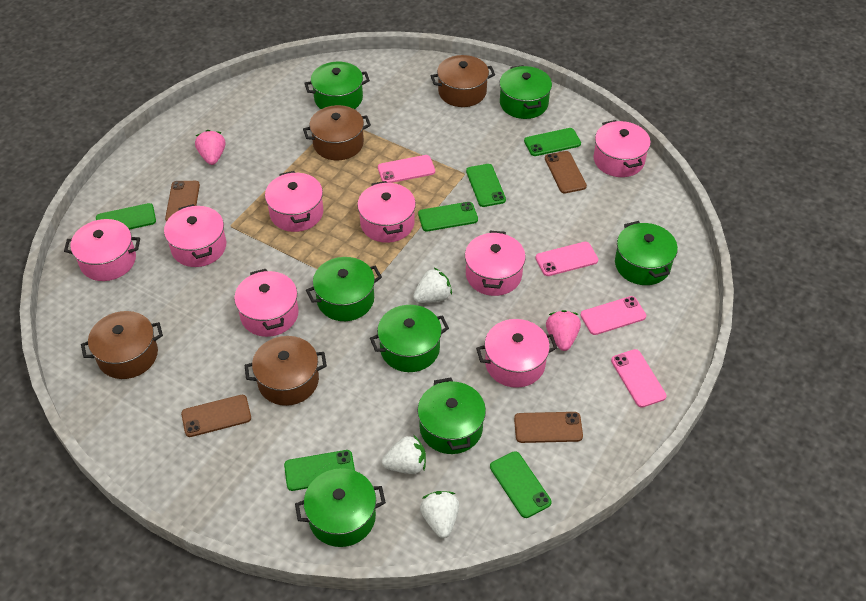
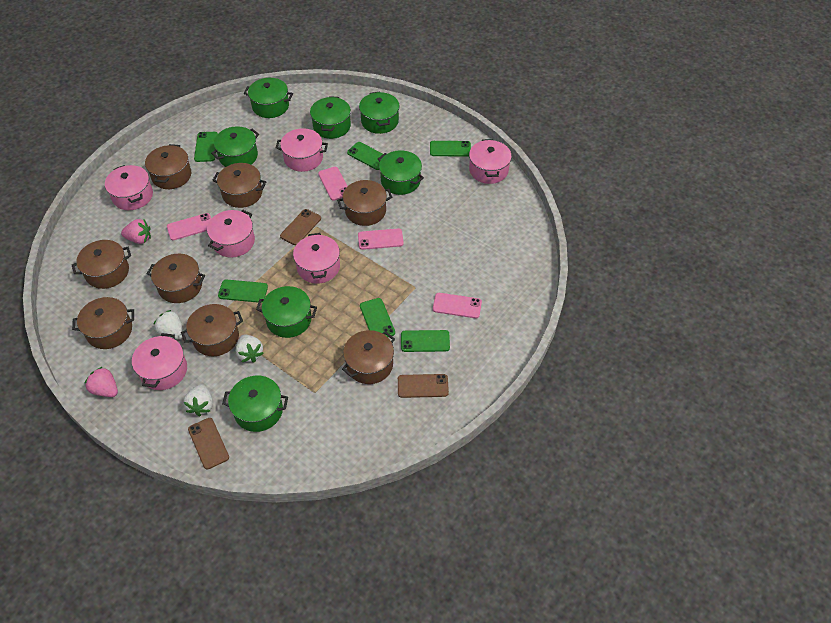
brown phone: 4 -> 3
brown pot: 4 -> 8
pink pot: 8 -> 6

